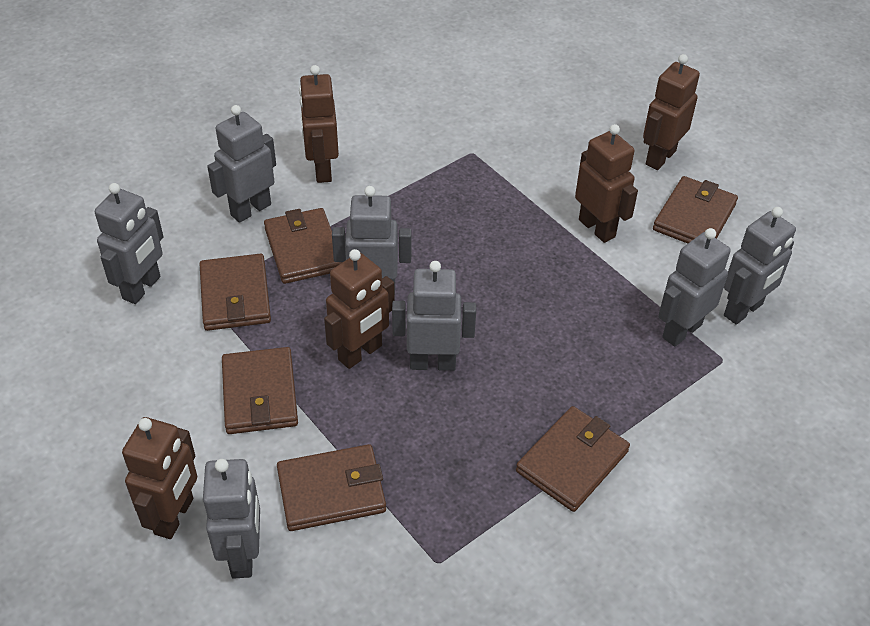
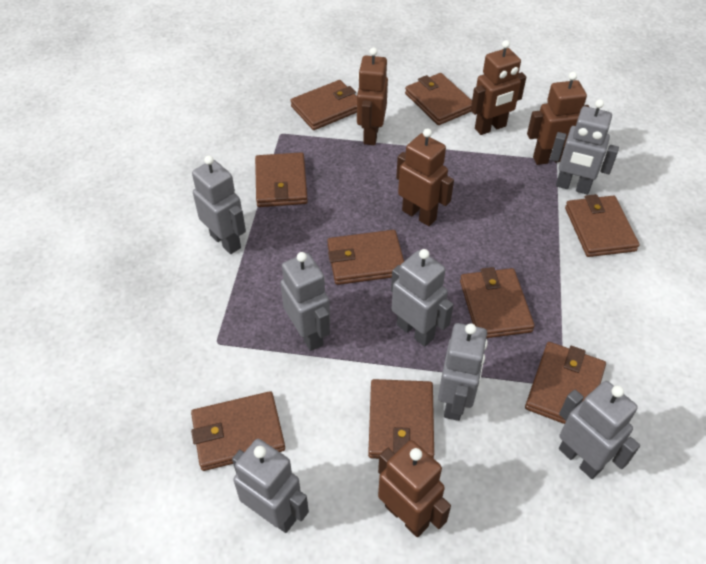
brown wallet: 6 -> 9

